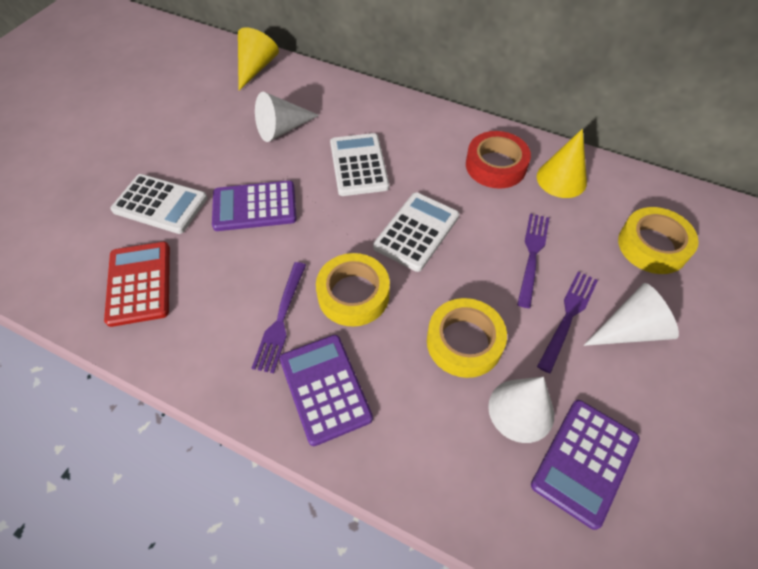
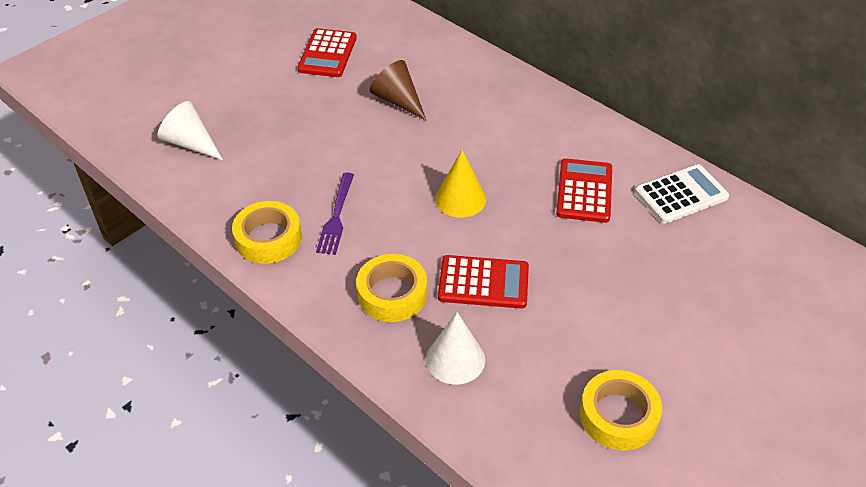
brown cone: 0 -> 1
purple calculator: 3 -> 0
purple fork: 3 -> 1
red calculator: 1 -> 3
red tape: 1 -> 0
white calculator: 3 -> 1
white cone: 3 -> 2
yellow cone: 2 -> 1

